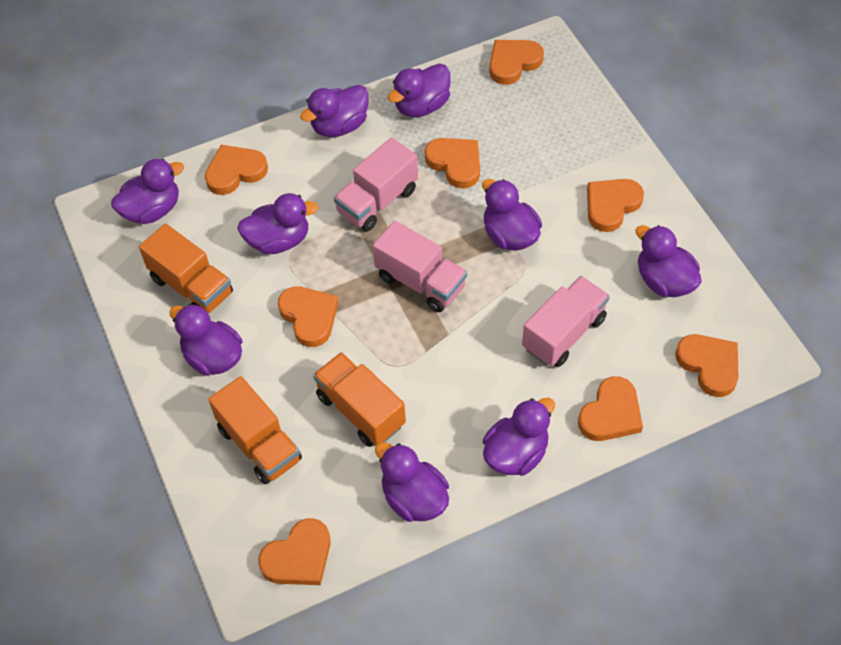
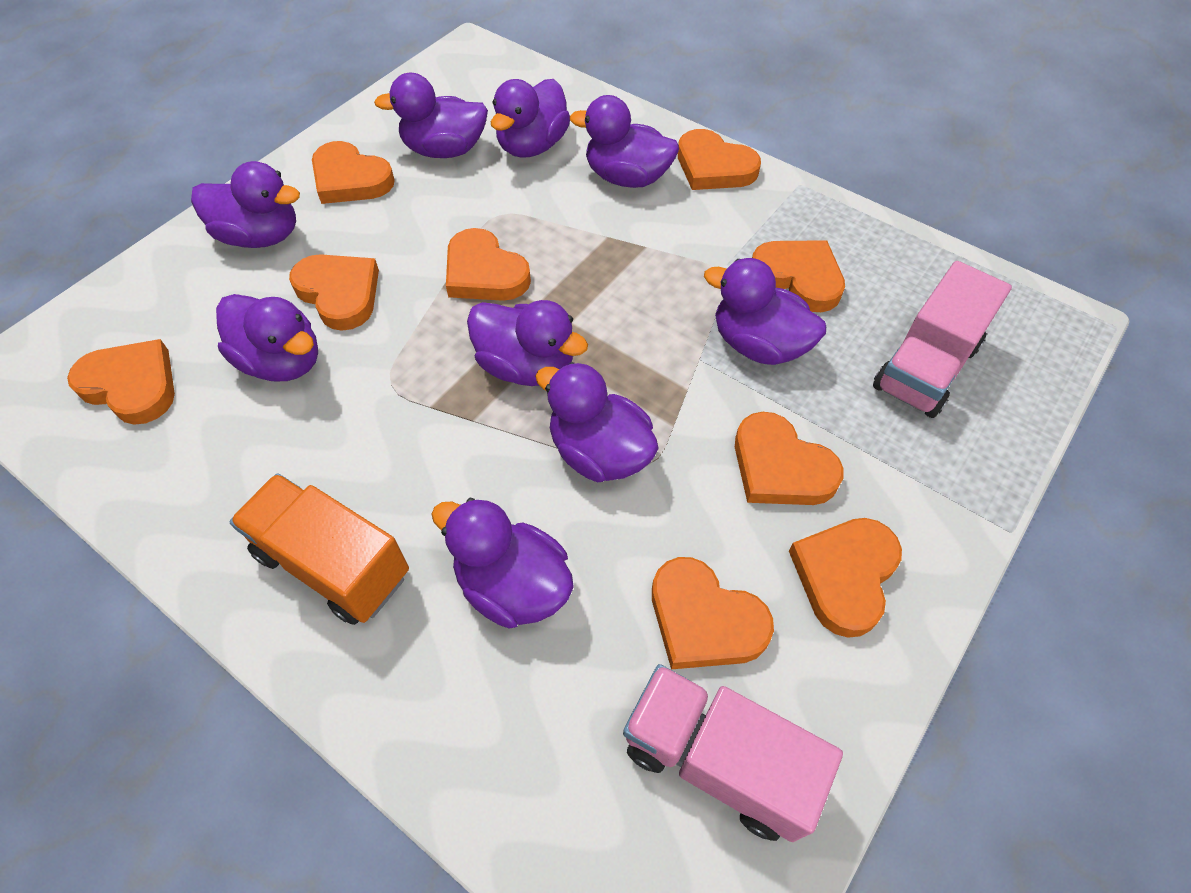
orange heart: 8 -> 9
orange truck: 3 -> 1
pink truck: 3 -> 2

